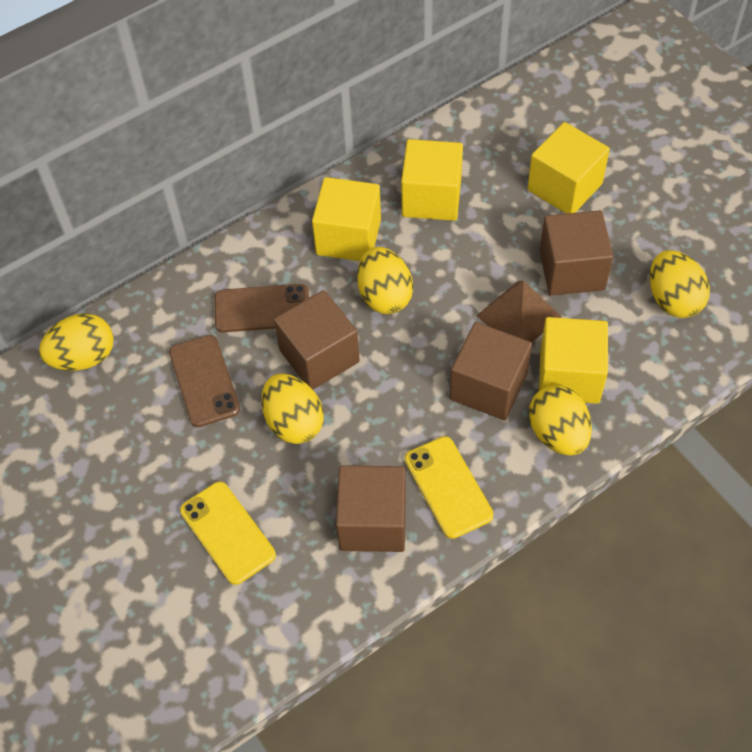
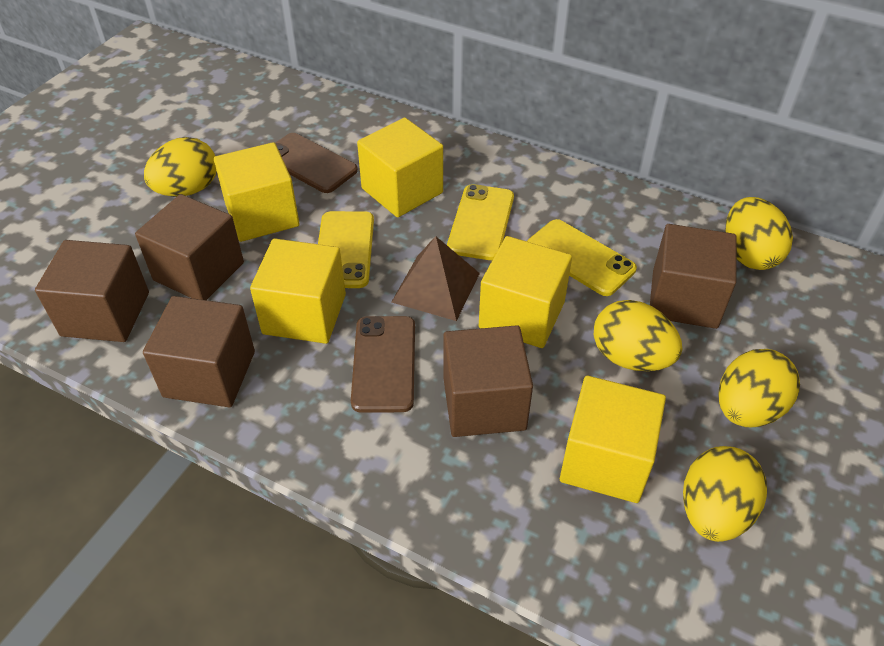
brown cube: 4 -> 5
yellow cube: 4 -> 5
yellow phone: 2 -> 3

